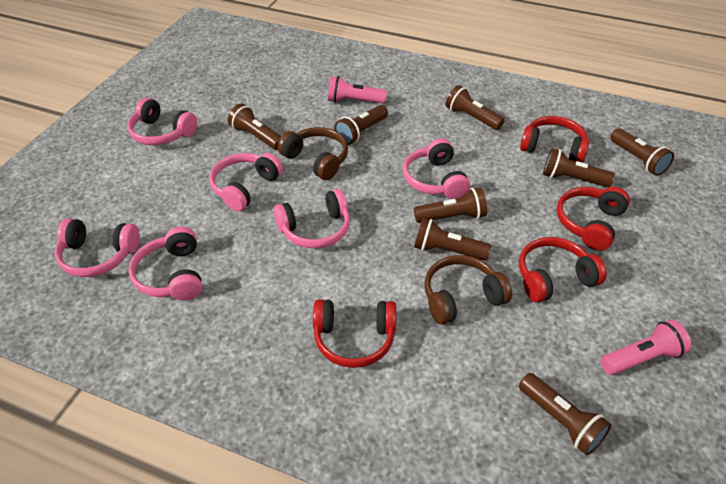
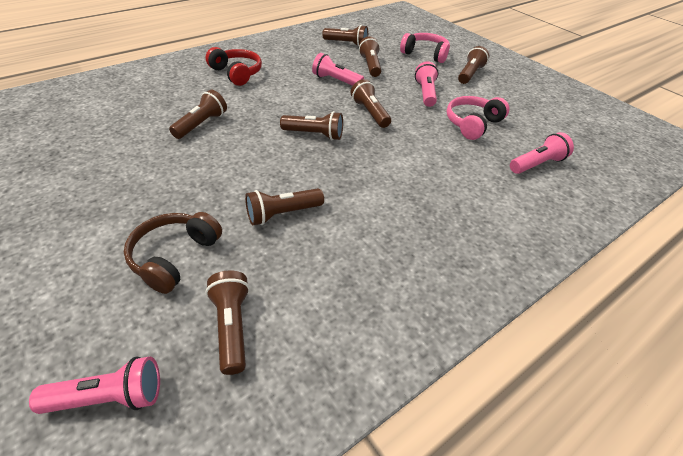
brown headphones: 2 -> 1
pink flashlight: 2 -> 4
pink headphones: 6 -> 2
red headphones: 4 -> 1

